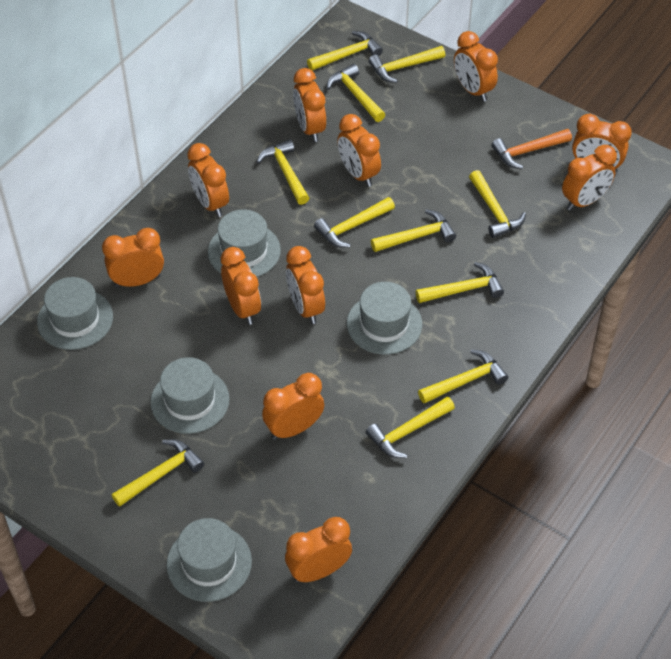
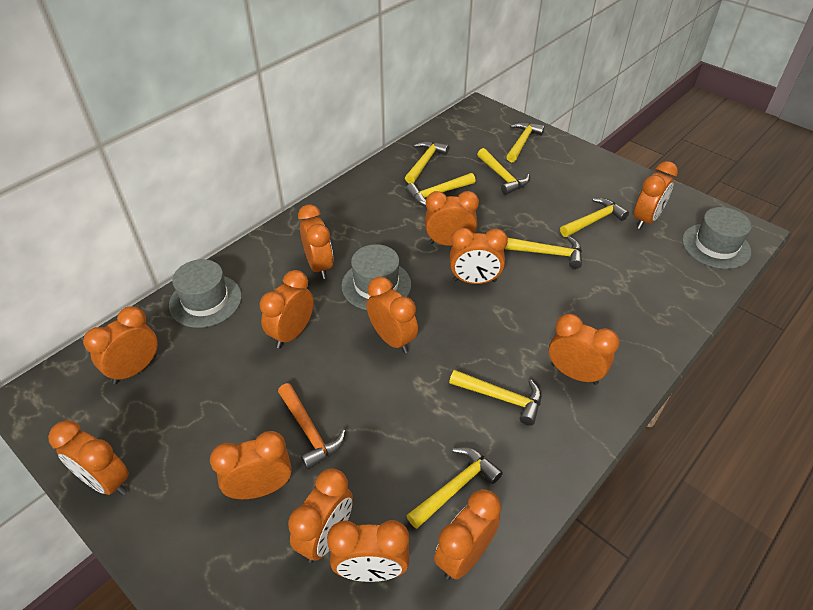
grey hat: 5 -> 3
orange clock: 11 -> 13
yellow hammer: 11 -> 8

